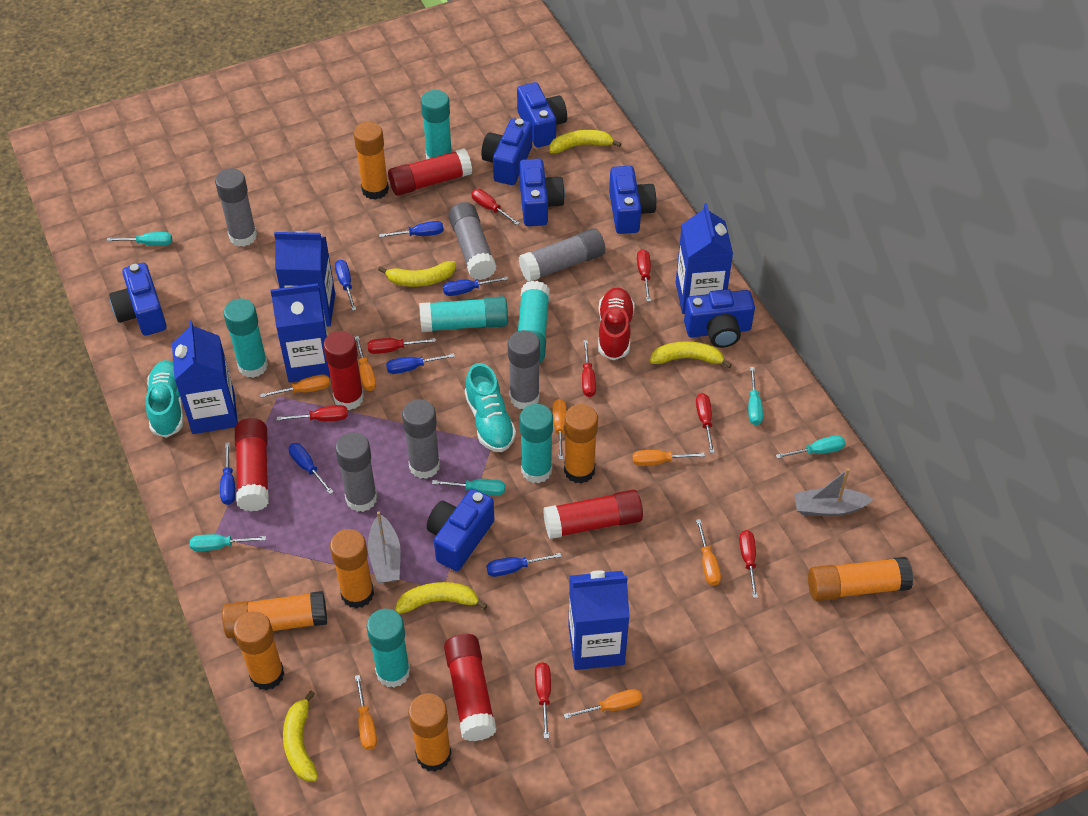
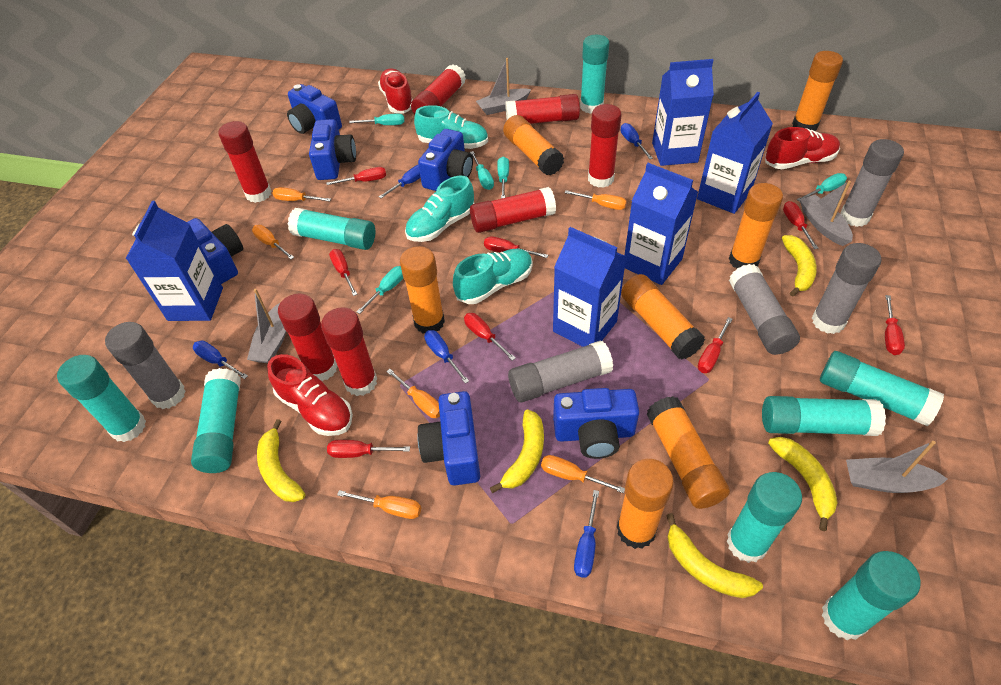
blue camera: 7 -> 6
blue screwdriver: 7 -> 5
grey boat: 2 -> 4
grey glue stick: 6 -> 5
orange screwdriver: 7 -> 6
red glue stick: 5 -> 7
red shoe: 1 -> 3
turquoise glue stick: 6 -> 8
turquoise shoe: 2 -> 3

